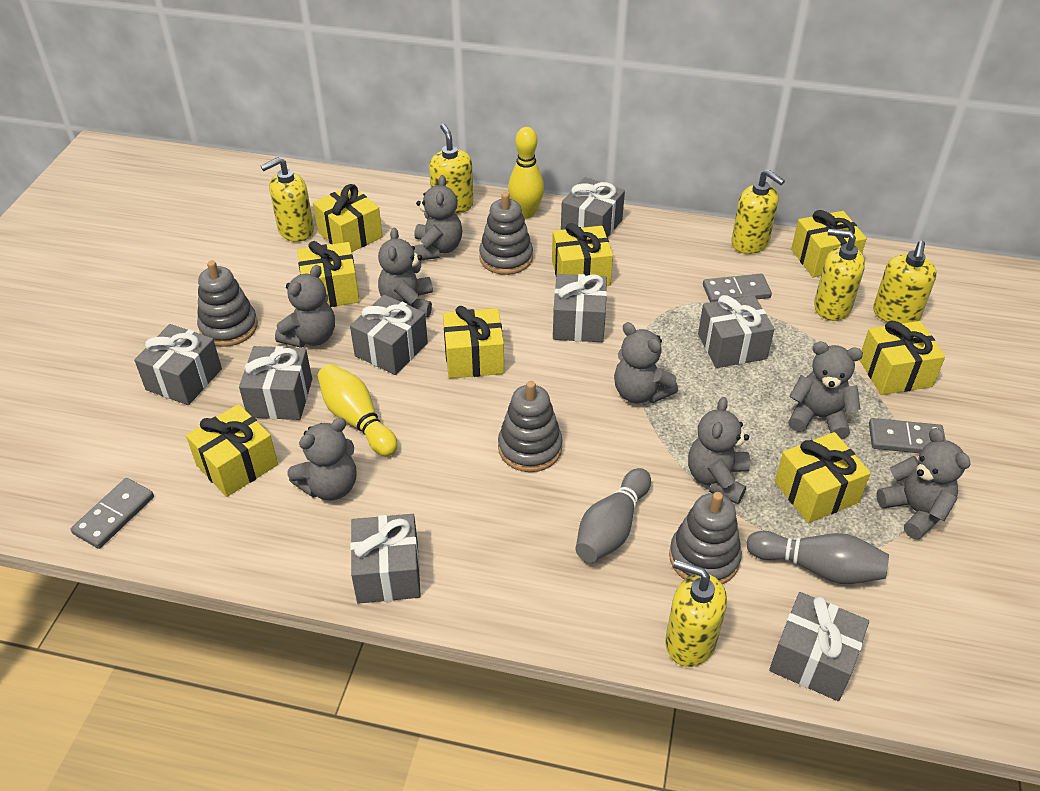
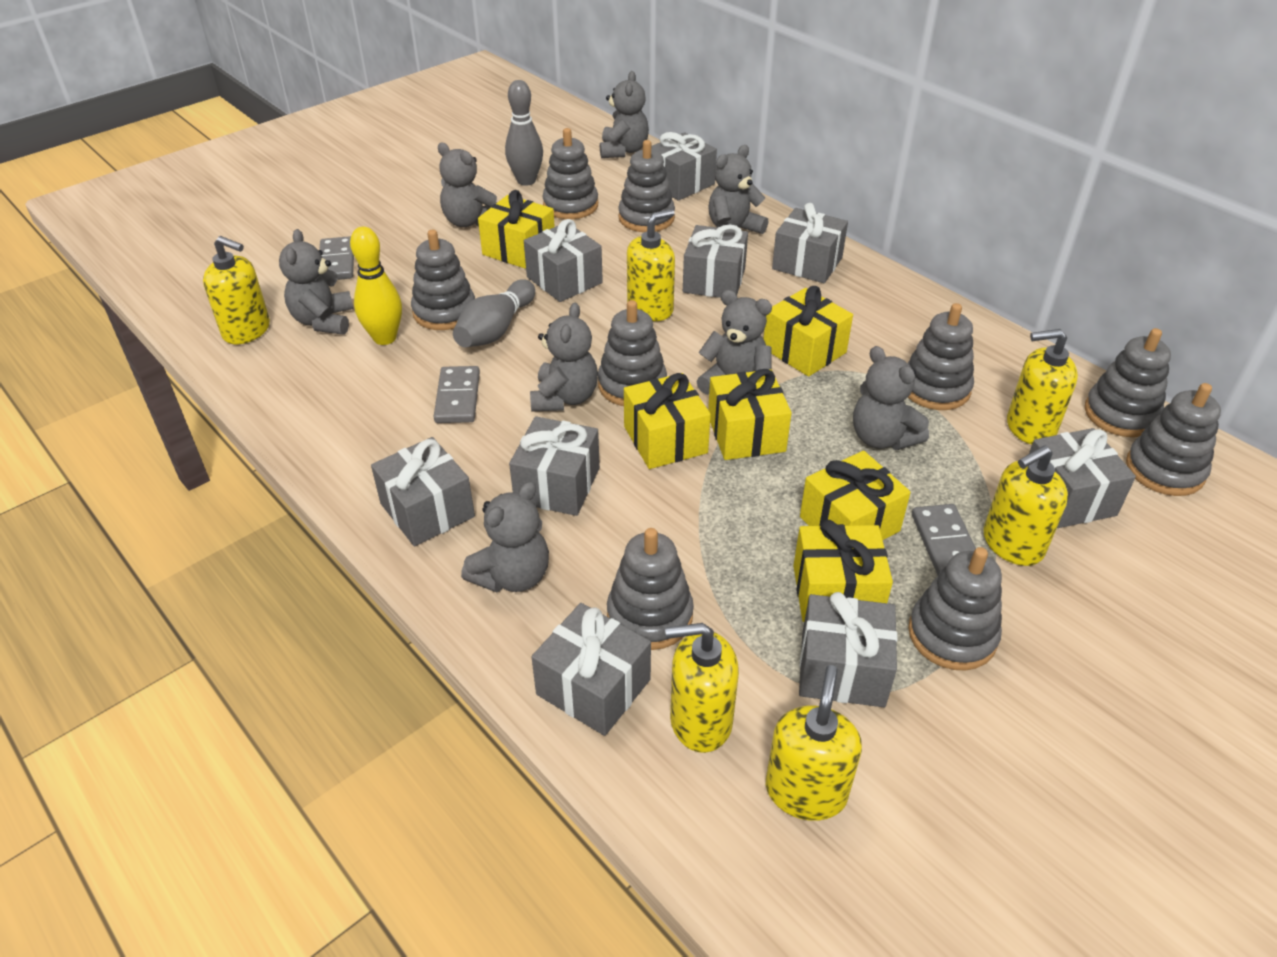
grey gift: 8 -> 9
grey stacking toy: 4 -> 9
yellow bowling pin: 2 -> 1
yellow gift: 8 -> 6

